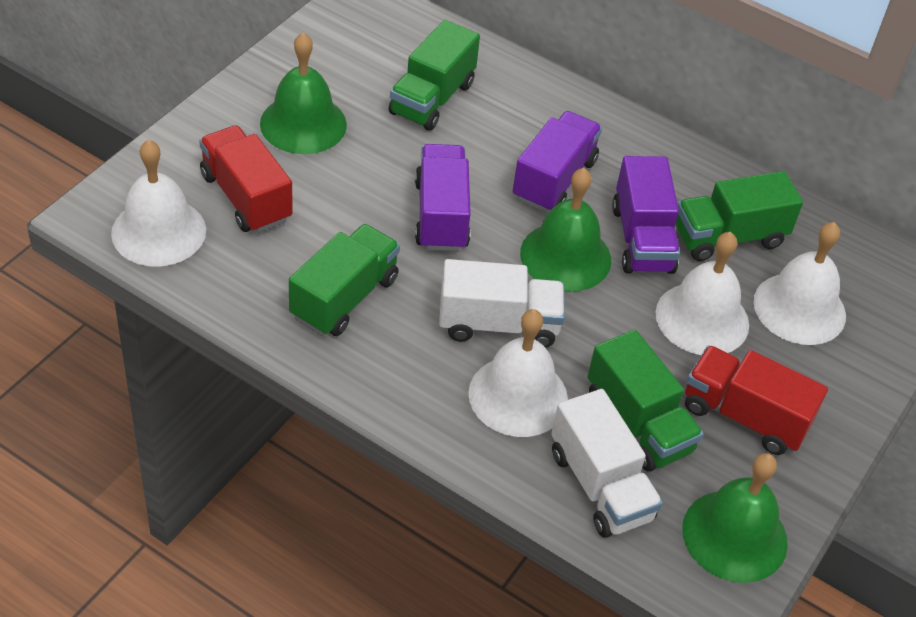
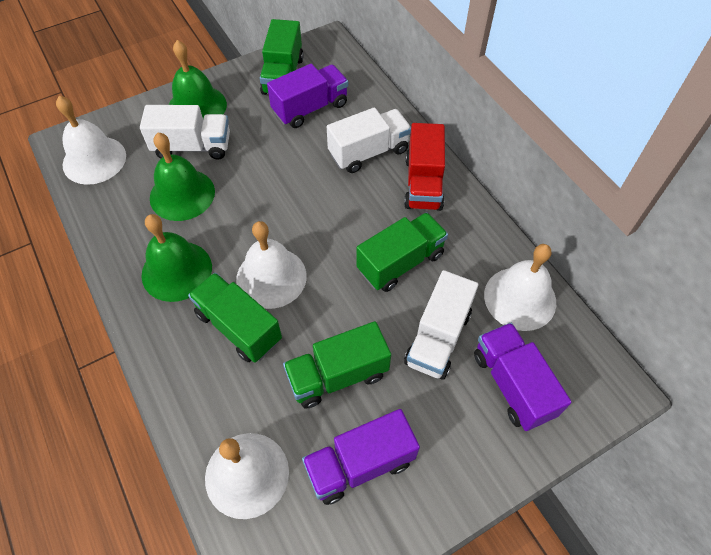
red truck: 2 -> 1
white truck: 2 -> 3

